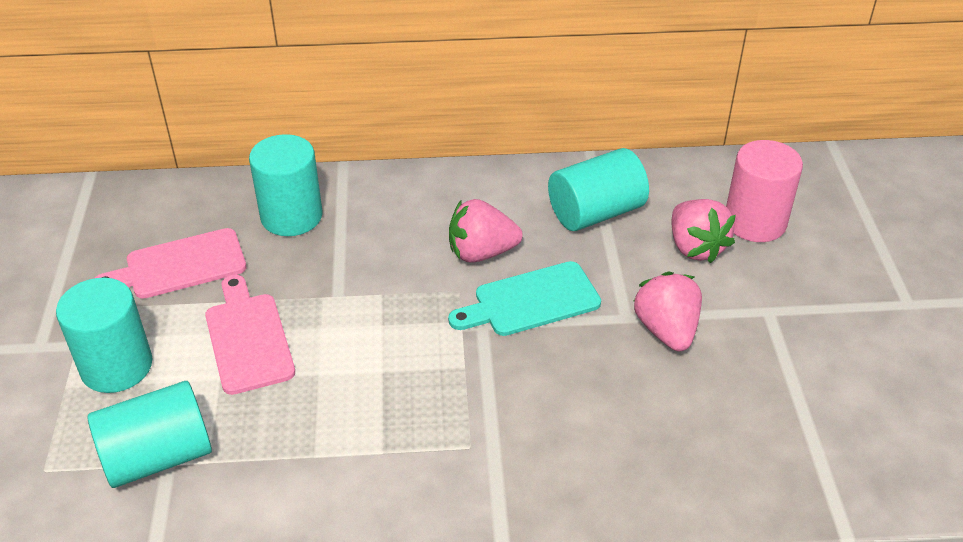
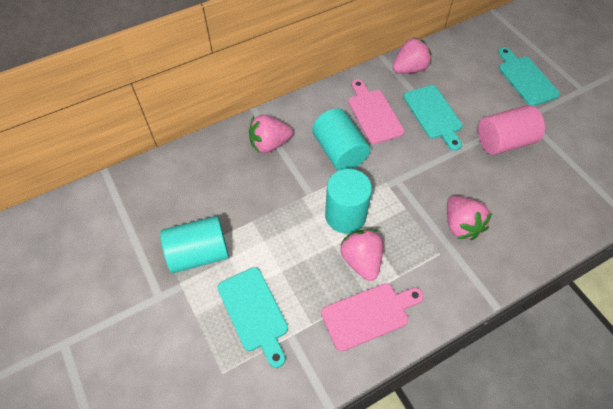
pink strawberry: 3 -> 4
turquoise cutting board: 1 -> 3
turquoise cylinder: 4 -> 3

